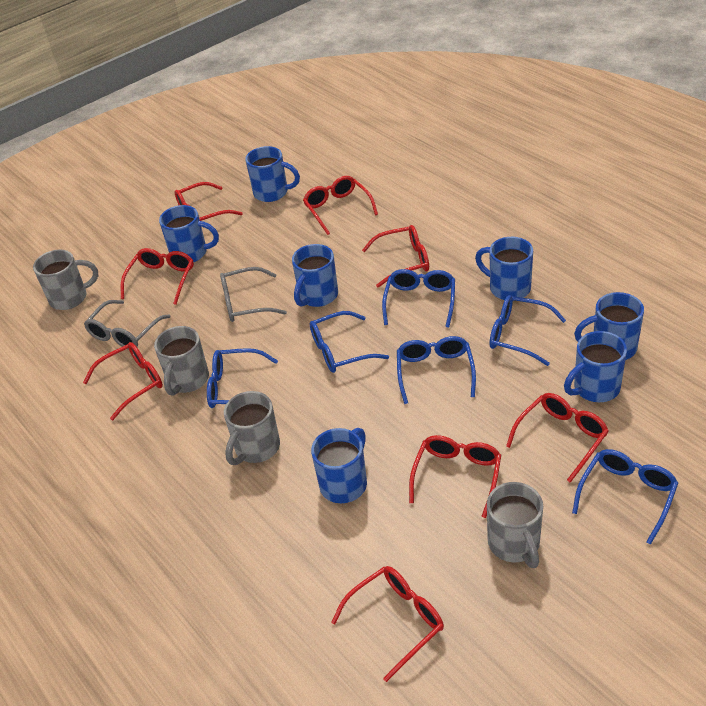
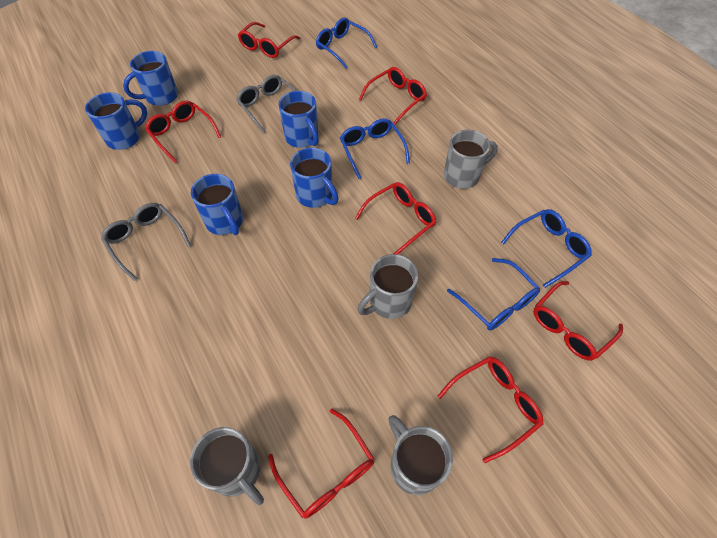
blue glasses: 6 -> 4
blue mug: 7 -> 5
red glasses: 8 -> 7

